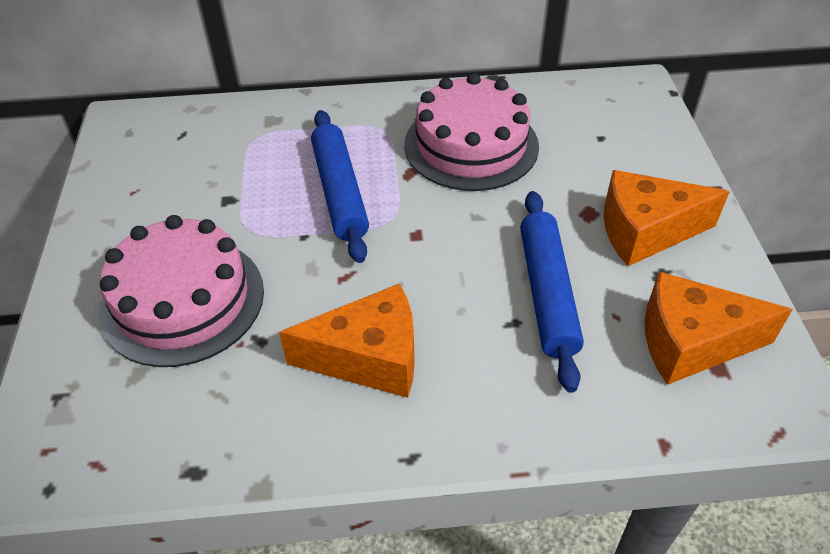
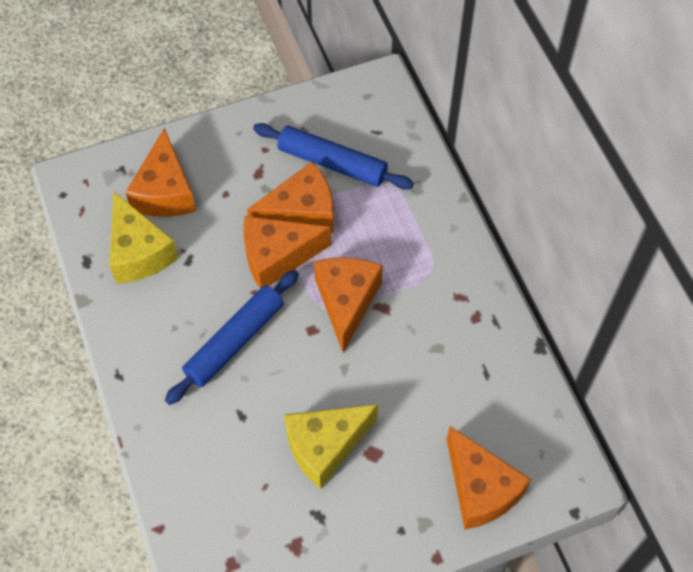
orange cheese: 3 -> 5
pink cake: 2 -> 0
yellow cheese: 0 -> 2

